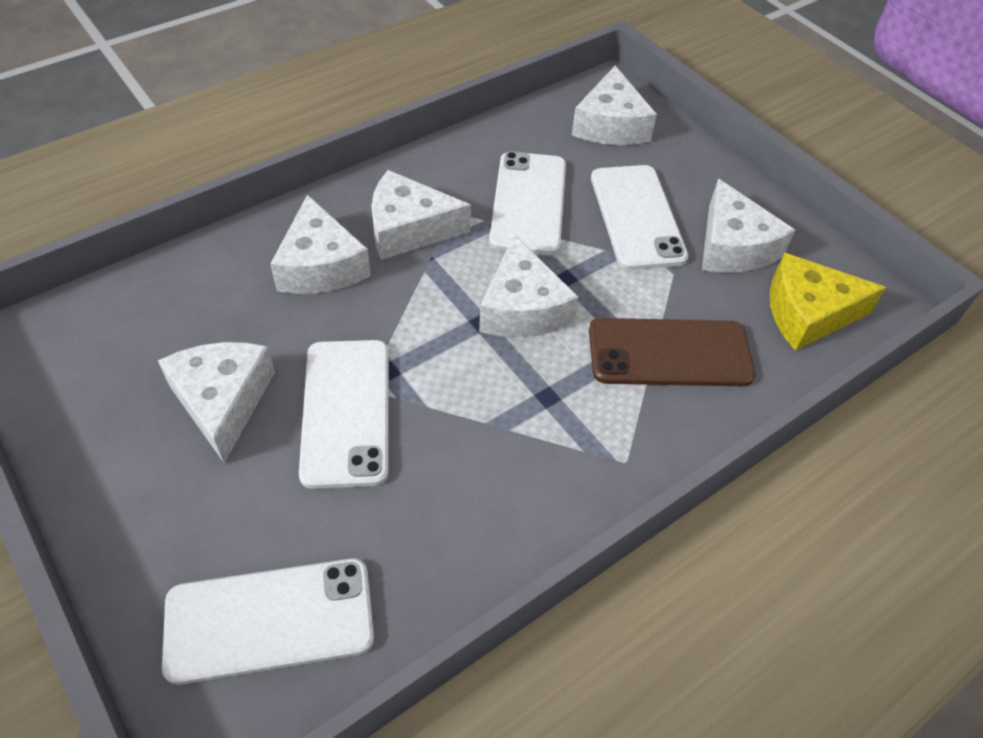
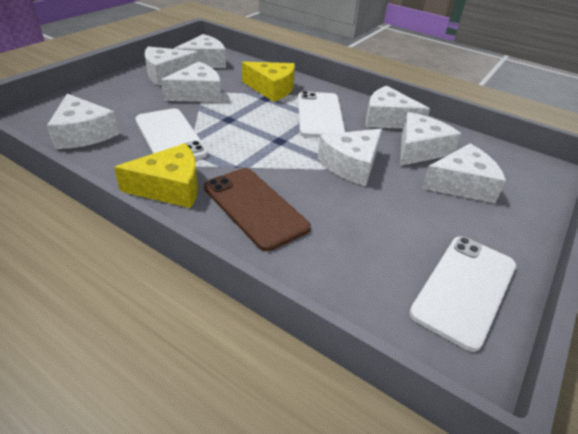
white cheese: 6 -> 8
white phone: 4 -> 3
yellow cheese: 1 -> 2

